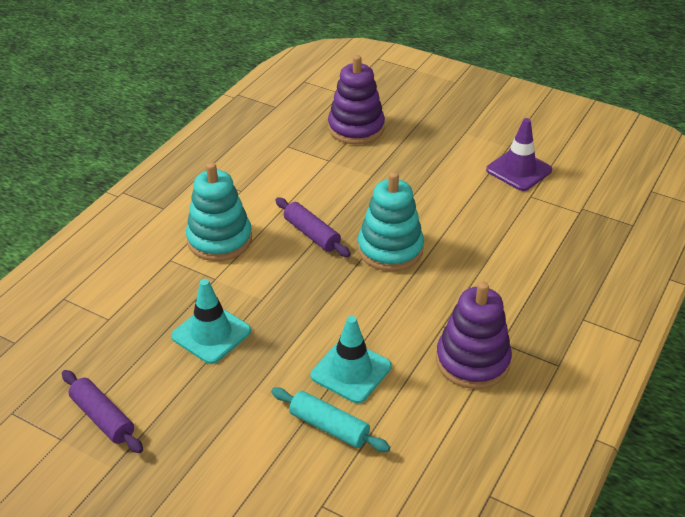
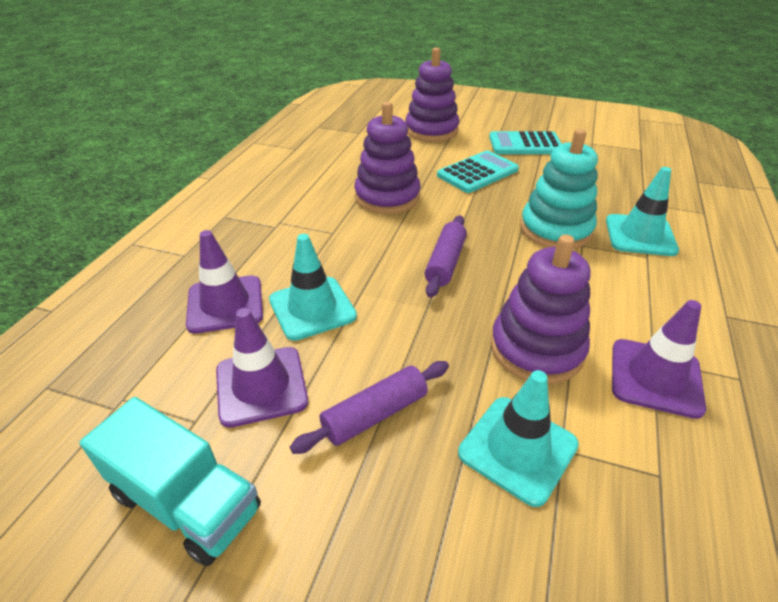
purple stacking toy: 2 -> 3
purple traffic cone: 1 -> 3
turquoise calculator: 0 -> 2
turquoise rolling pin: 1 -> 0
turquoise stacking toy: 2 -> 1
turquoise traffic cone: 2 -> 3
turquoise truck: 0 -> 1

